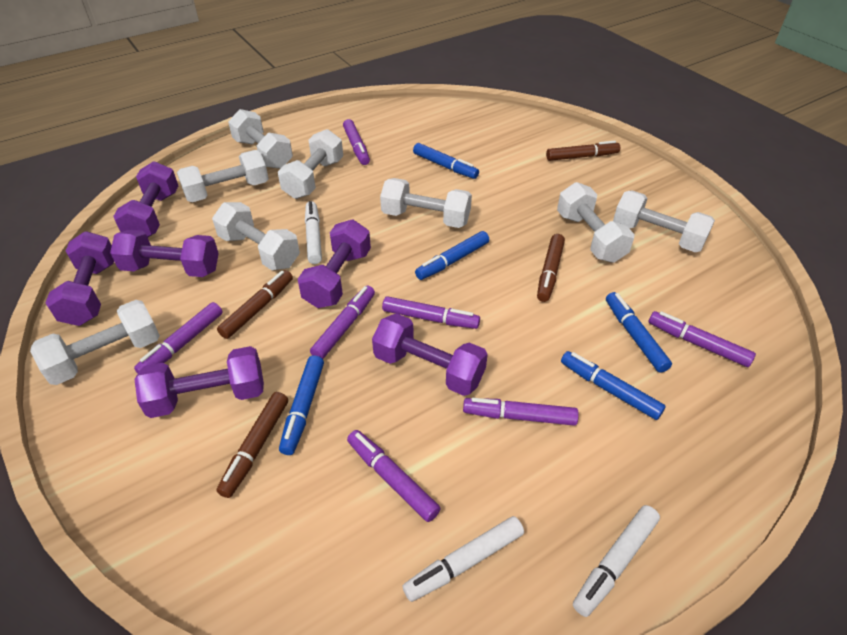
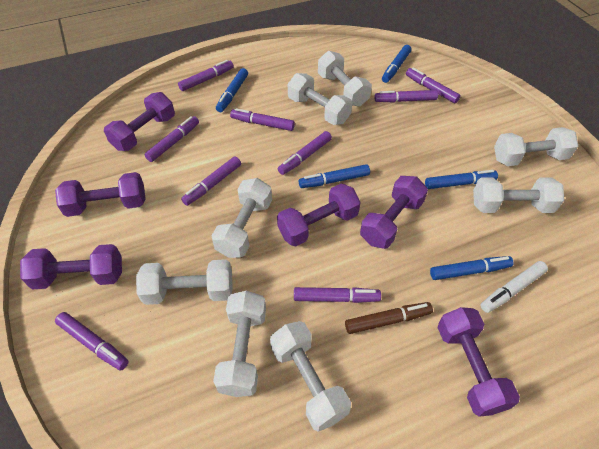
brown marker: 4 -> 1
purple marker: 7 -> 9
white marker: 3 -> 1

